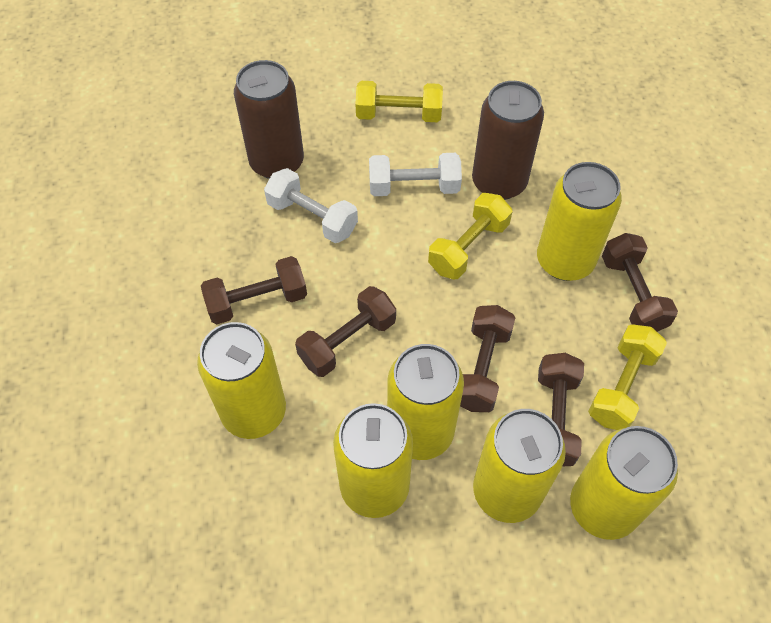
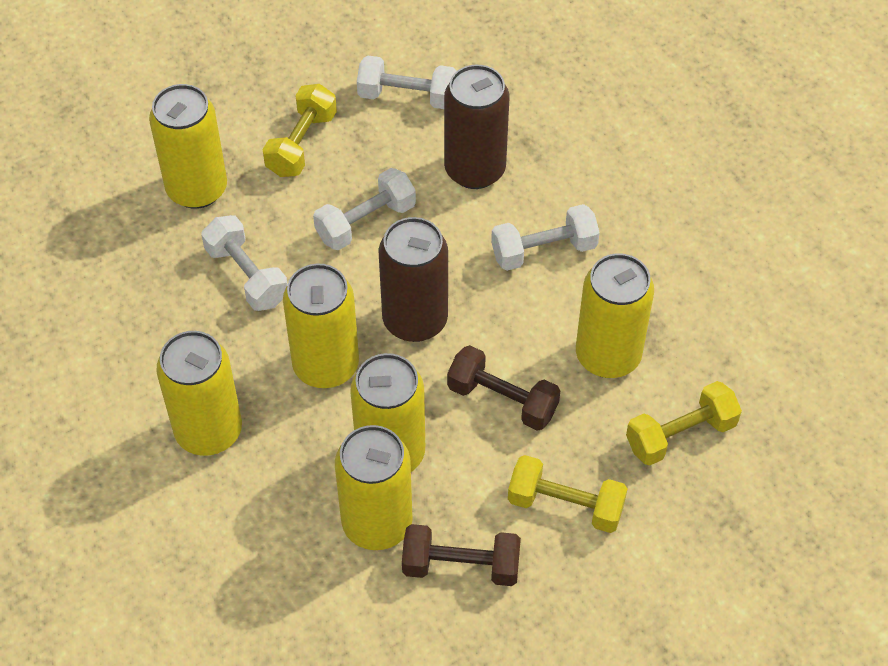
brown dumbbell: 5 -> 2
white dumbbell: 2 -> 4

